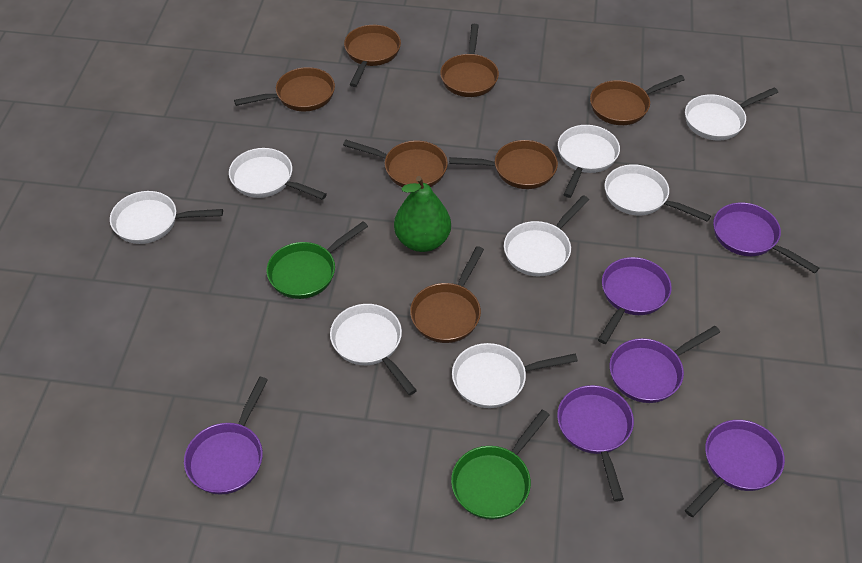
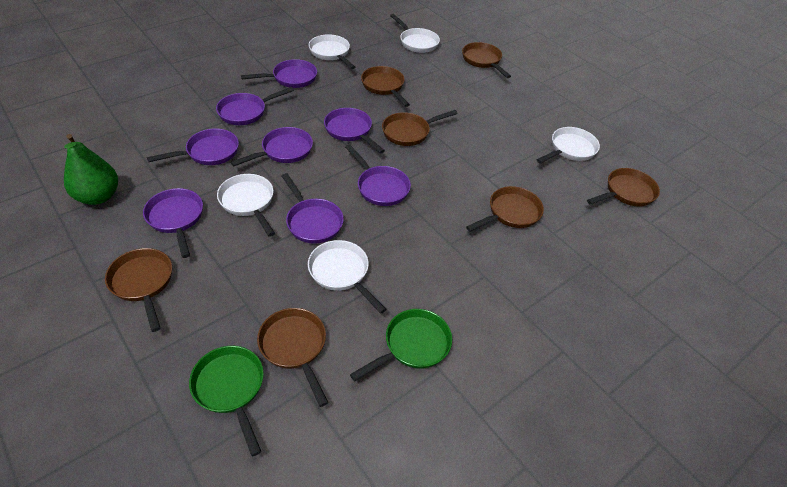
purple pan: 6 -> 8
white pan: 8 -> 5

